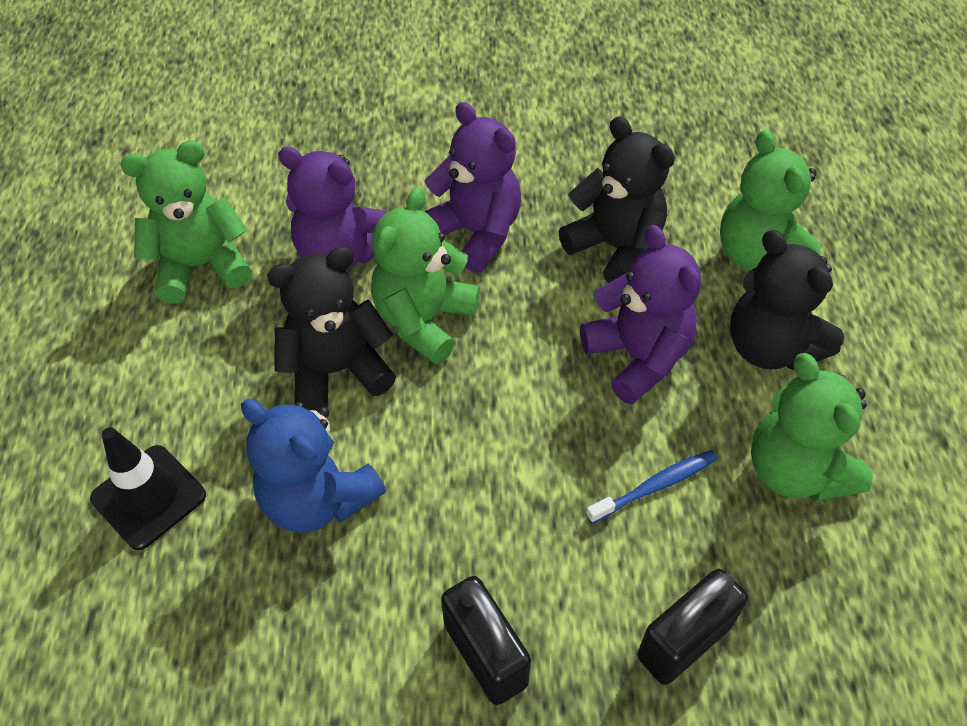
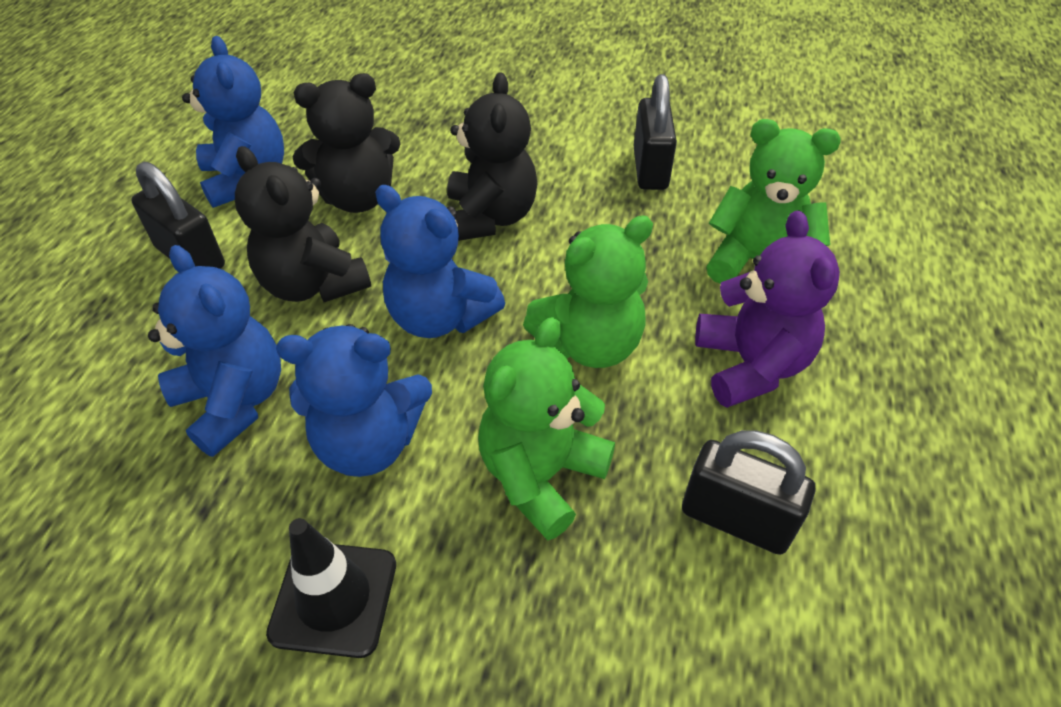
black padlock: 2 -> 3
blue teddy bear: 1 -> 4
blue toothbrush: 1 -> 0
green teddy bear: 4 -> 3
purple teddy bear: 3 -> 1

